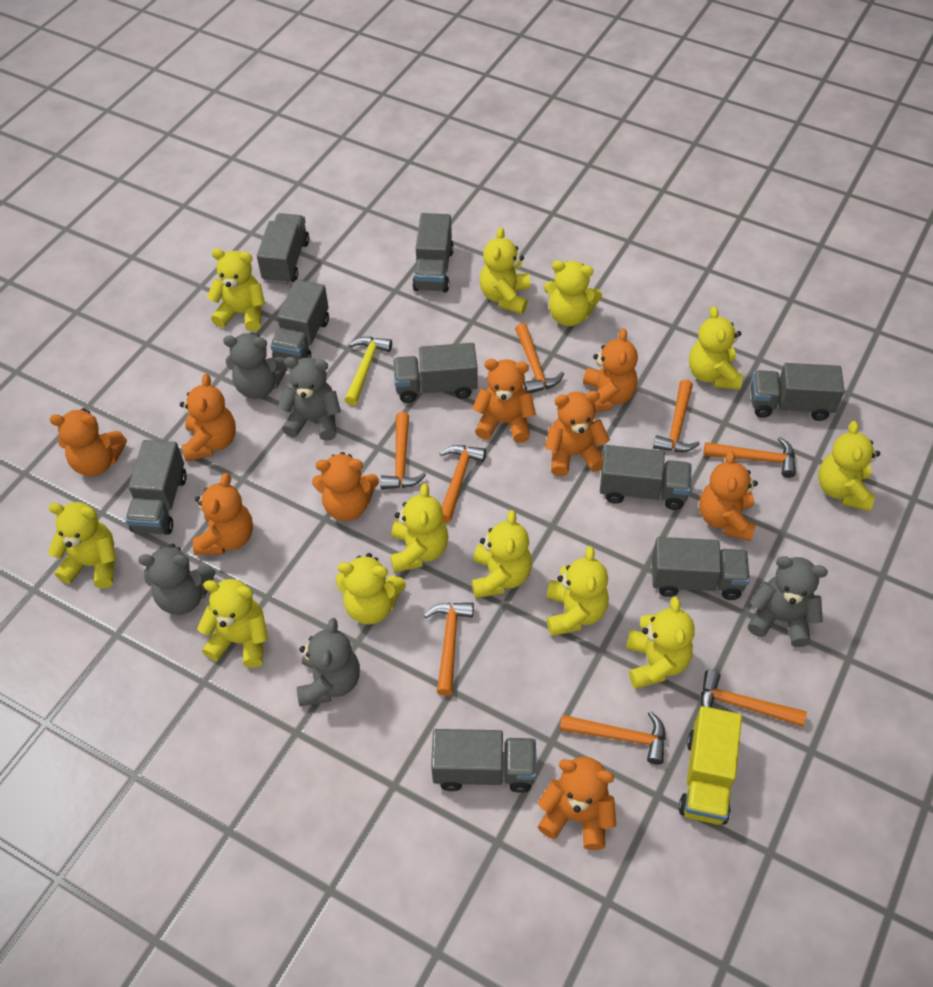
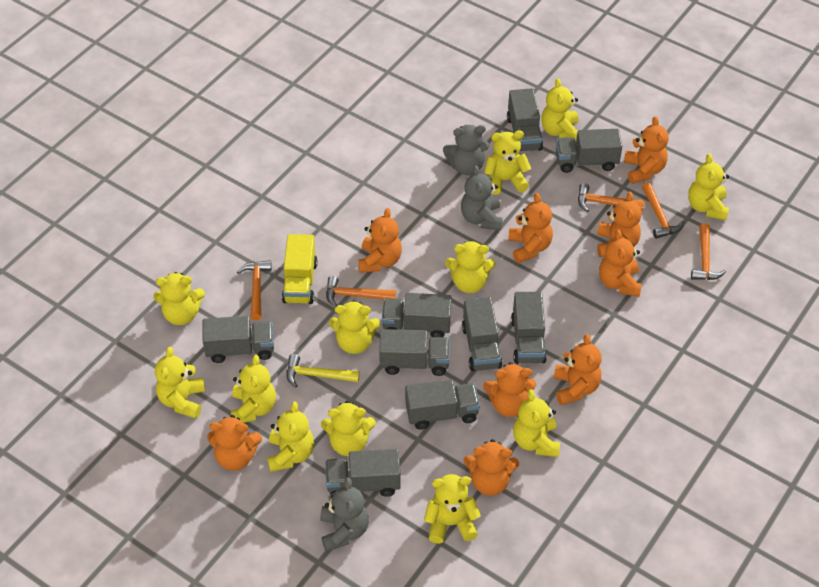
grey teddy bear: 5 -> 3
orange hammer: 8 -> 5

